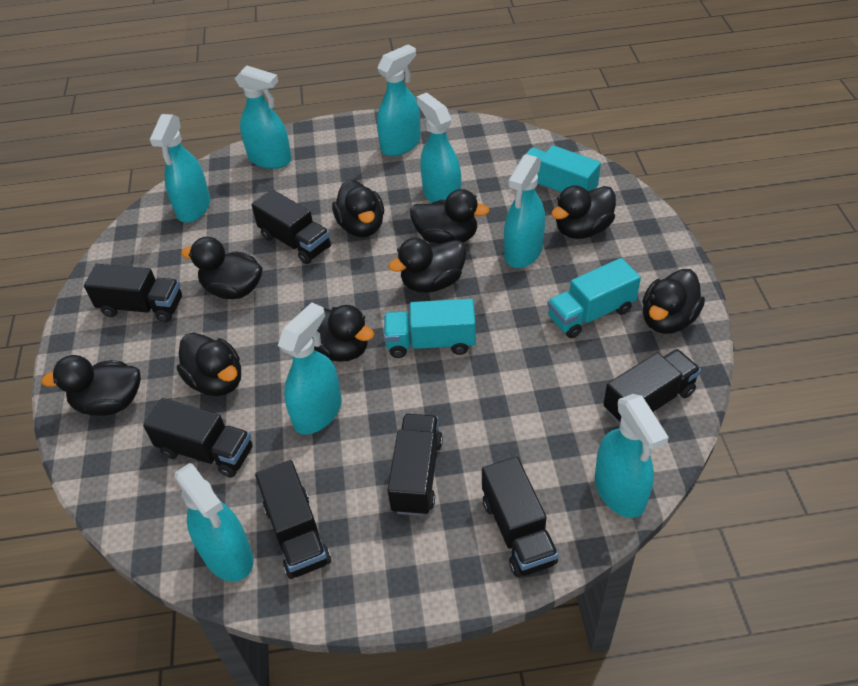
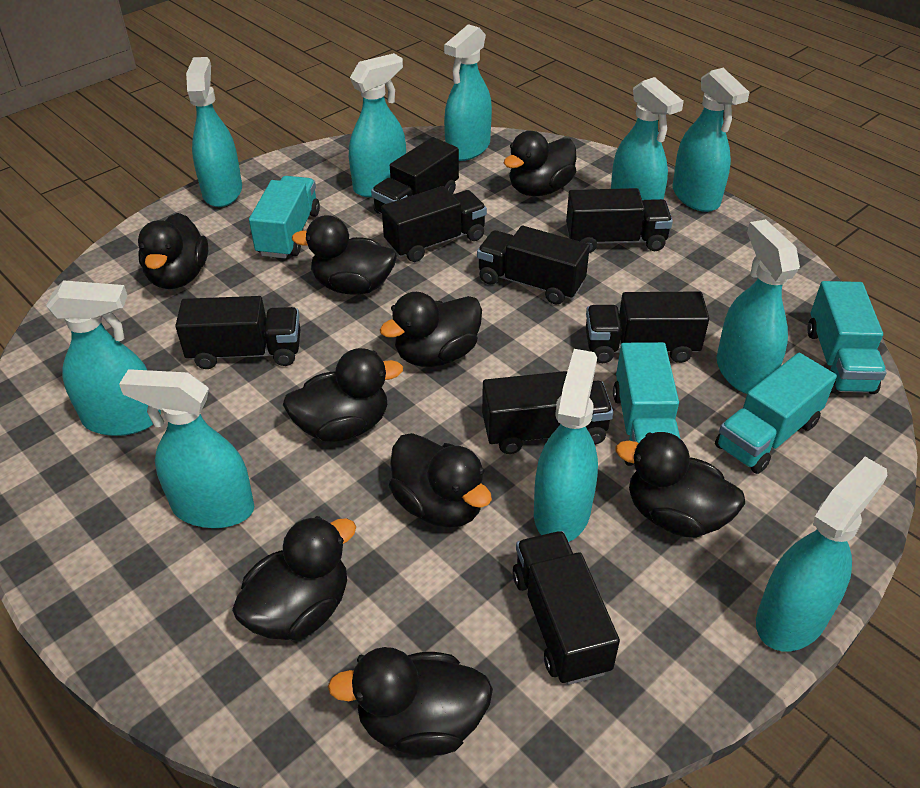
black truck: 7 -> 8
turquoise spray bottle: 8 -> 10
turquoise truck: 3 -> 4

